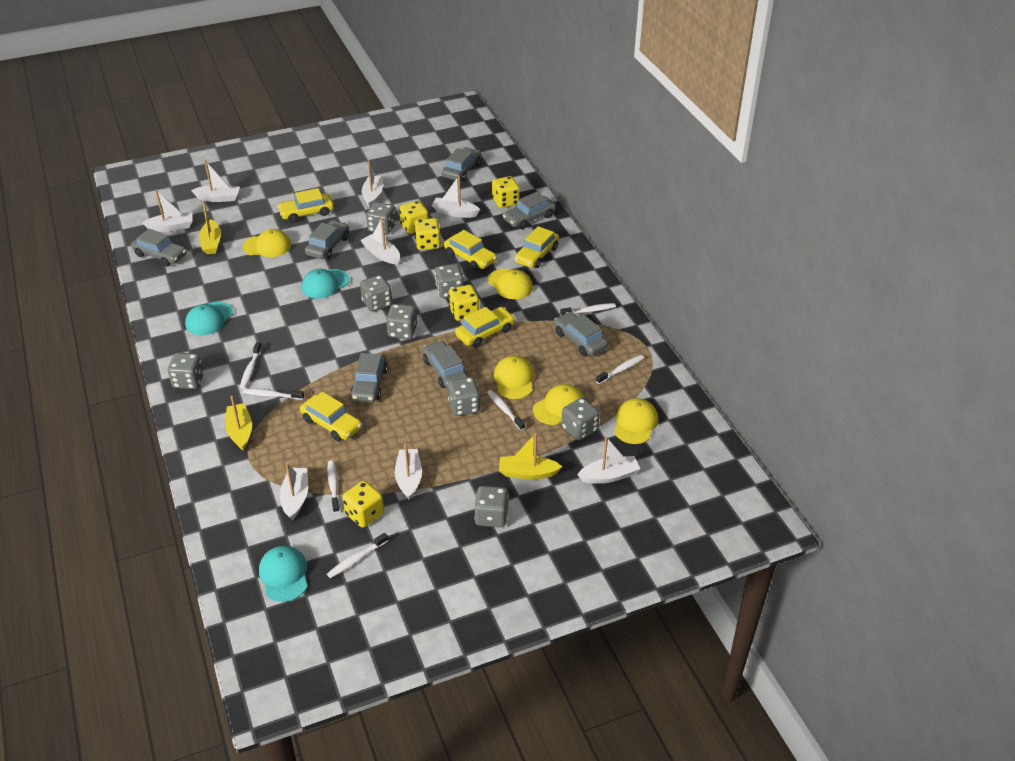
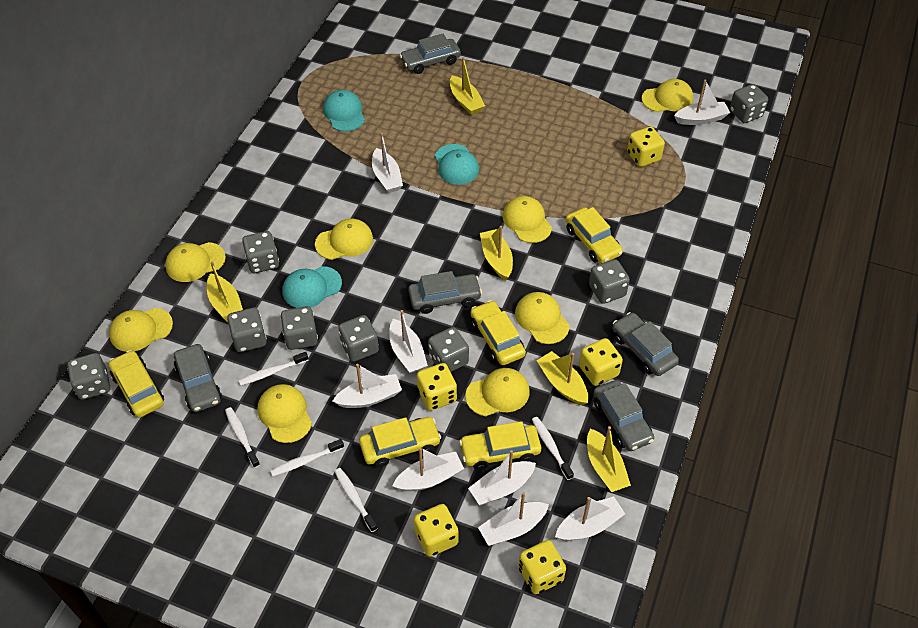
grey car: 7 -> 5
white toothbrush: 7 -> 5
yellow boat: 3 -> 5
yellow cap: 5 -> 8

